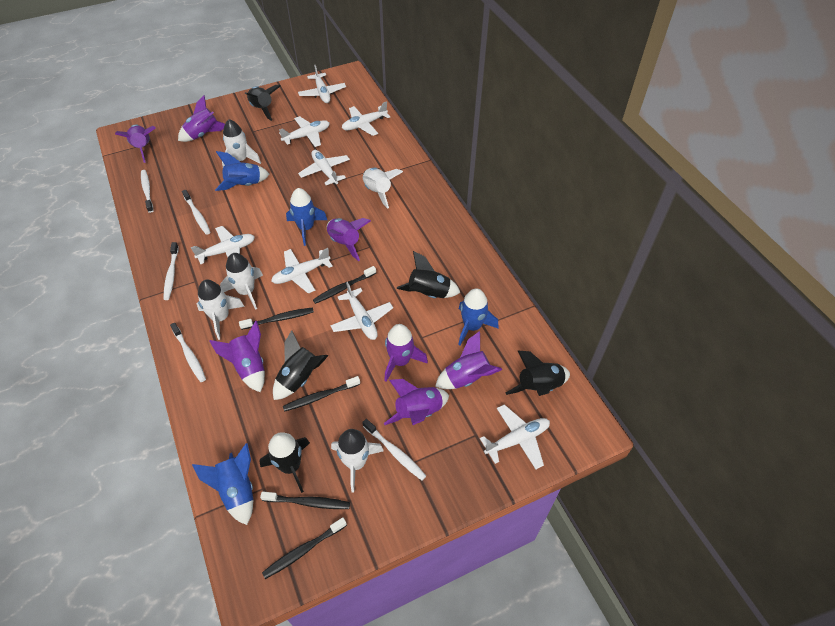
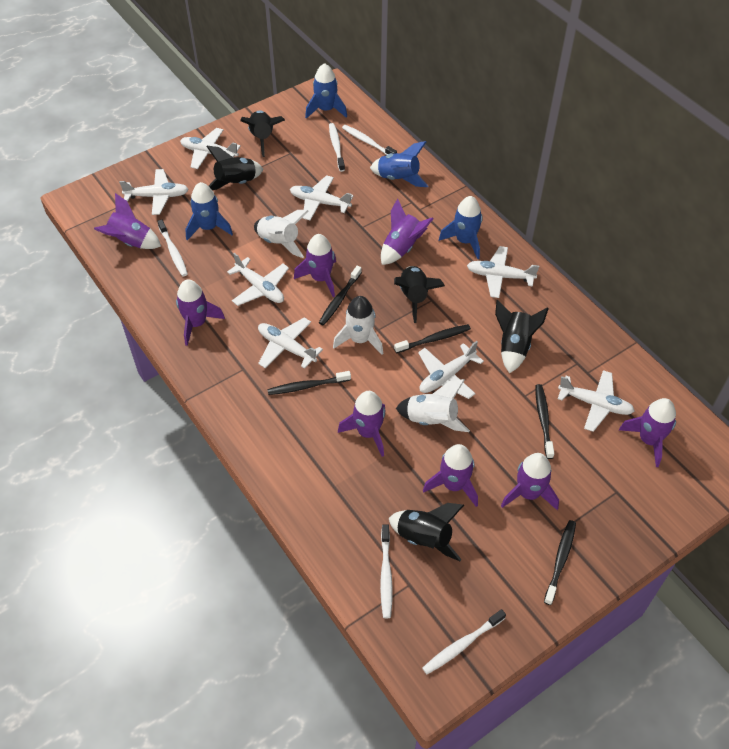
purple rocket: 7 -> 8
white rocket: 5 -> 3

